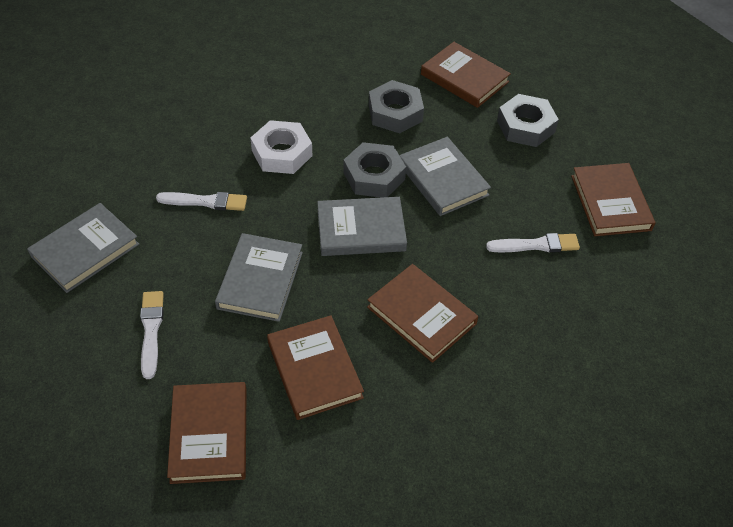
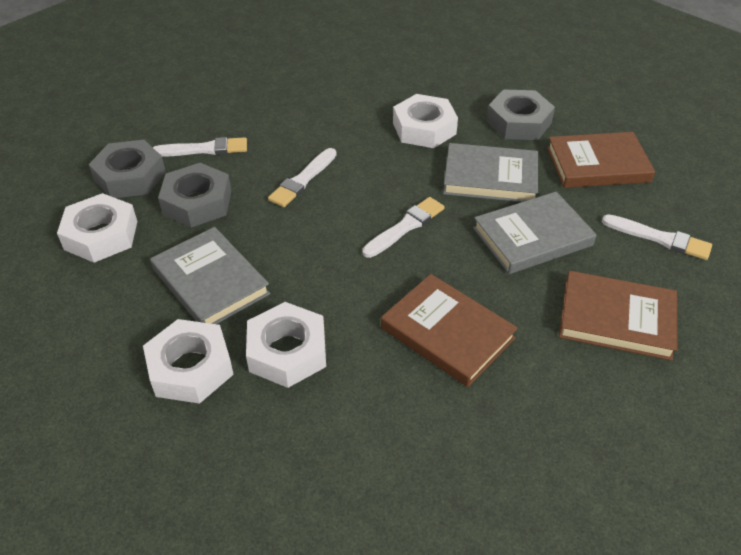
brown book: 5 -> 3
grey book: 4 -> 3
white brush: 3 -> 4
white nut: 1 -> 4

